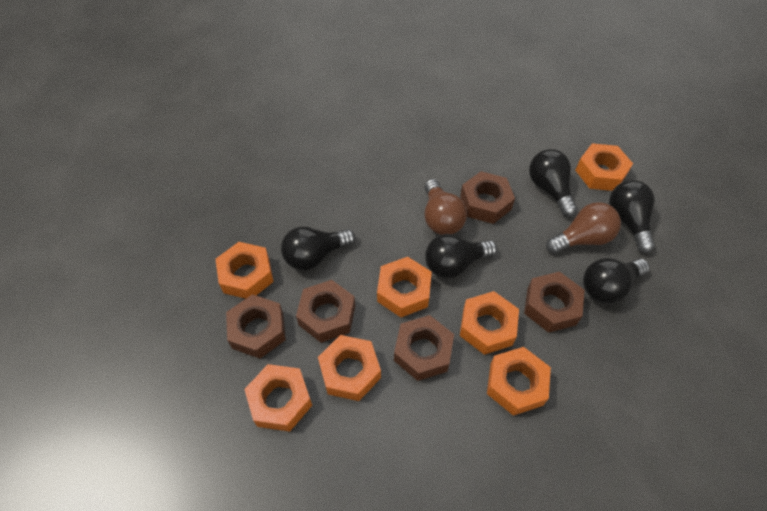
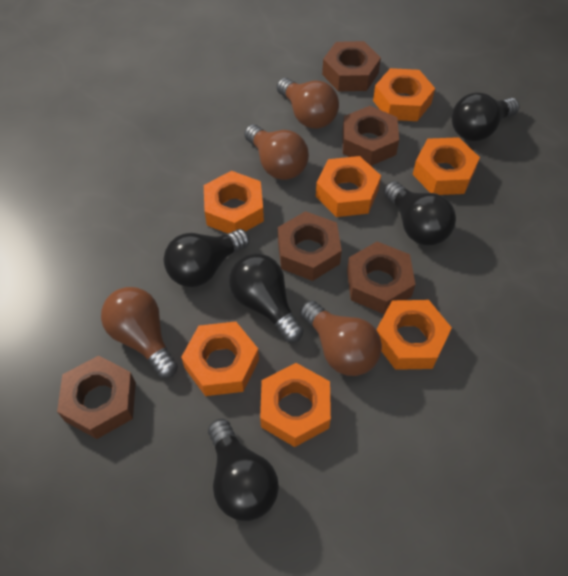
brown light bulb: 2 -> 4

